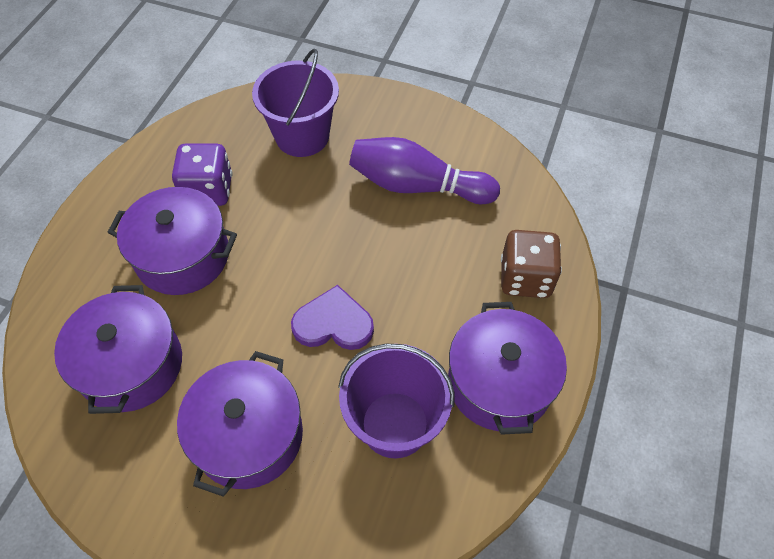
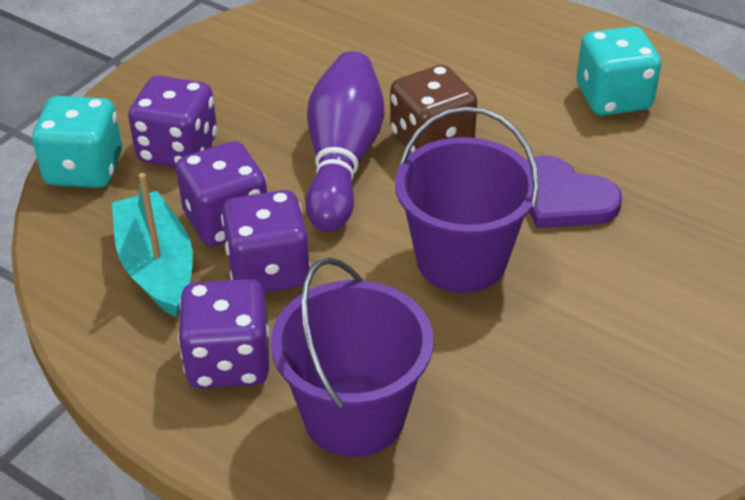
purple dice: 1 -> 4
purple pot: 4 -> 0
turquoise boat: 0 -> 1
turquoise dice: 0 -> 2

